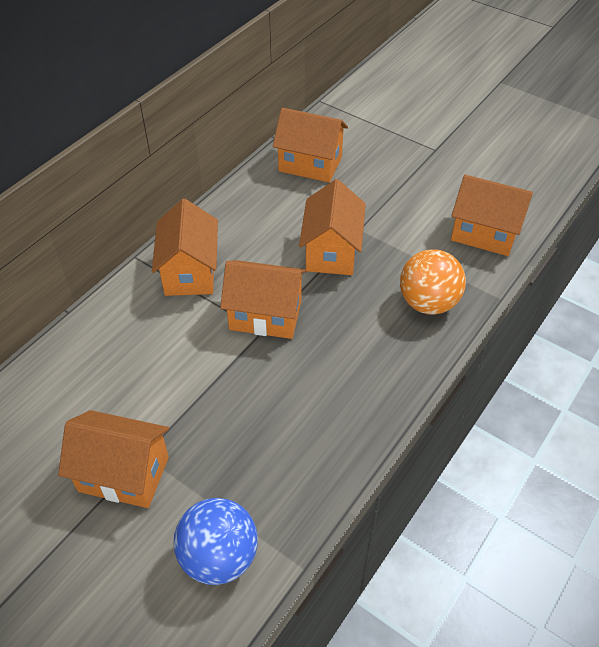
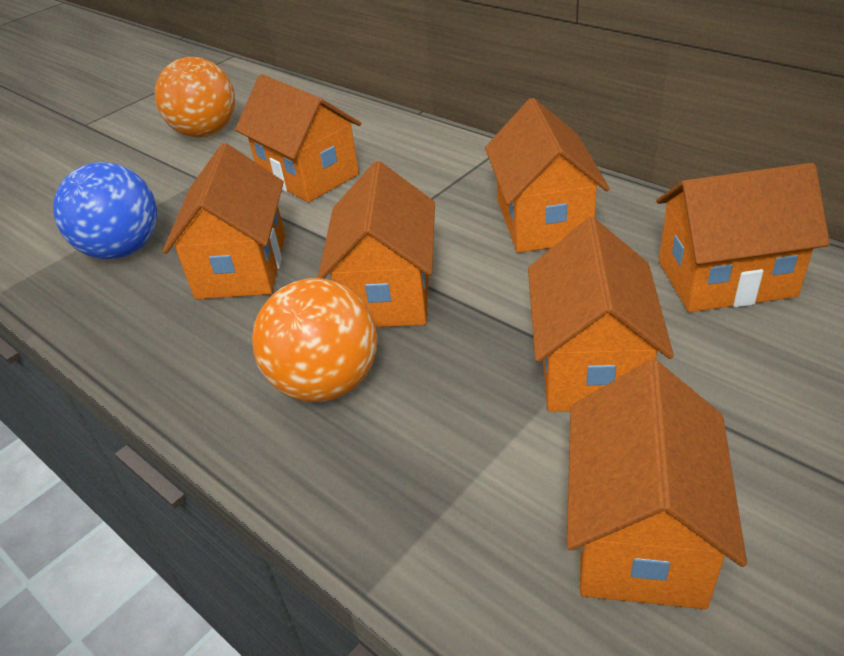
orange ball: 1 -> 2
orange house: 6 -> 7

